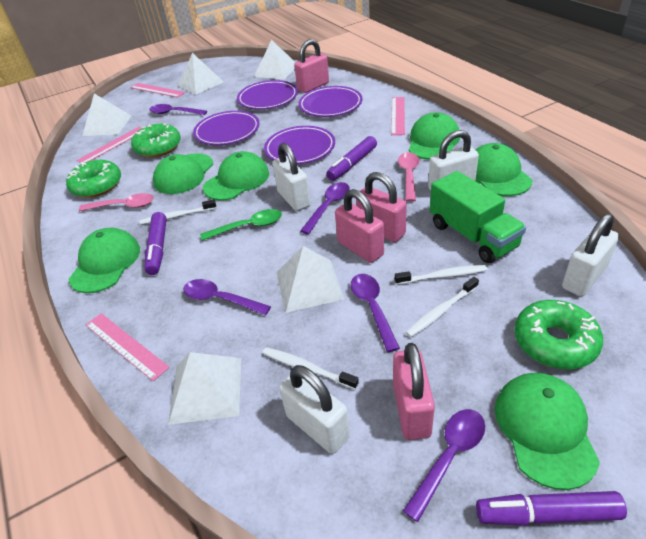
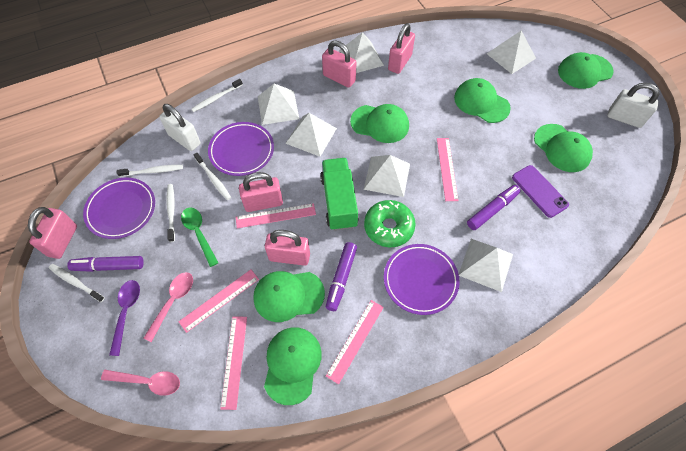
green donut: 3 -> 1
pink padlock: 4 -> 5
pink ruler: 4 -> 5
purple phone: 0 -> 1
purple plate: 4 -> 3
purple spoon: 5 -> 1
white padlock: 4 -> 2
white pyramid: 5 -> 6
white toothbrush: 4 -> 5

